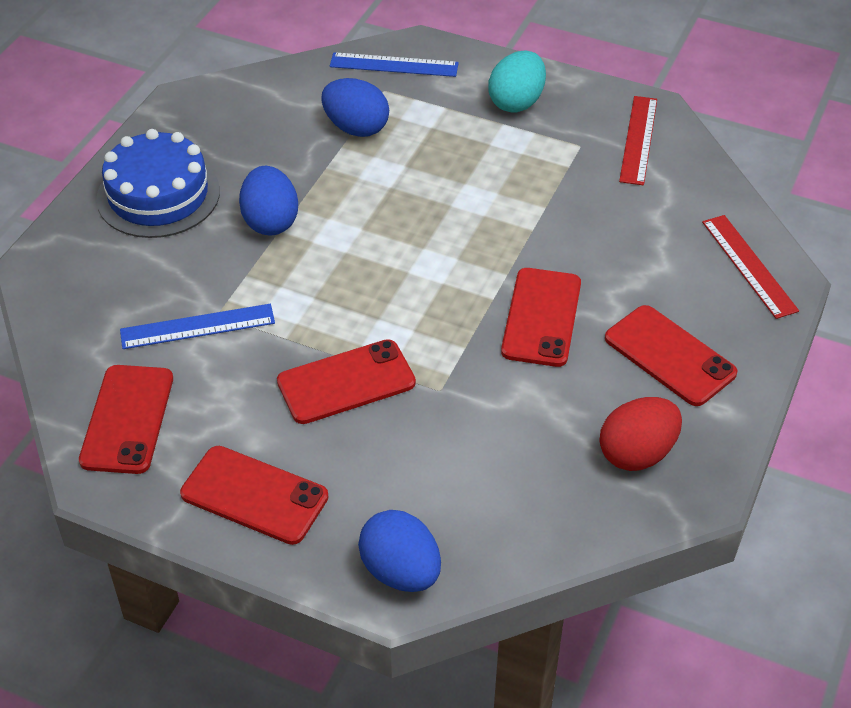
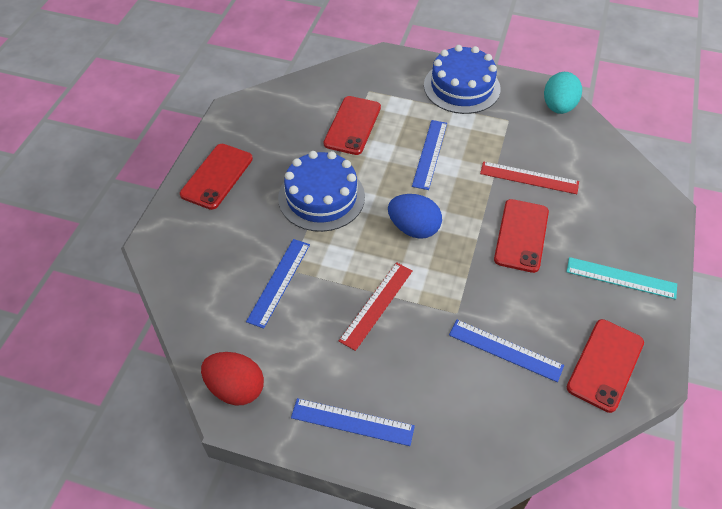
blue cake: 1 -> 2
blue egg: 3 -> 1
blue ruler: 2 -> 4
red phone: 5 -> 4
turquoise ruler: 0 -> 1

